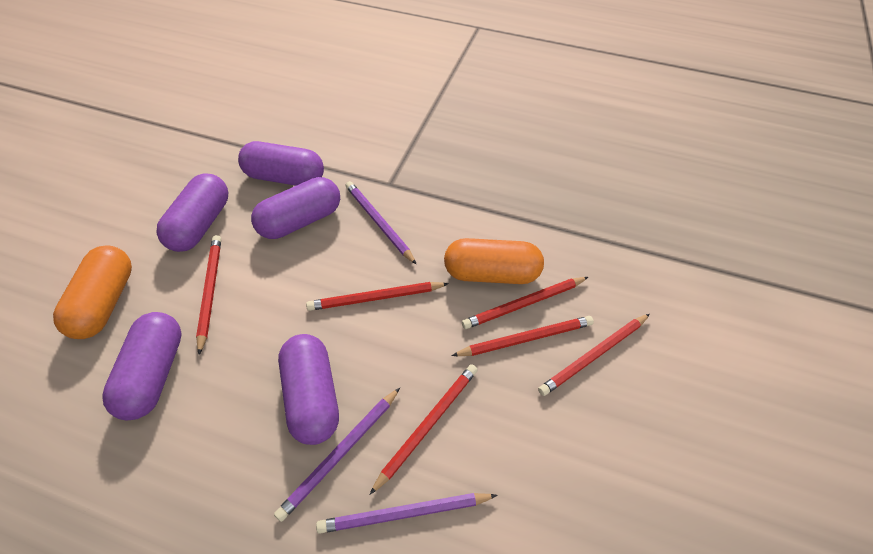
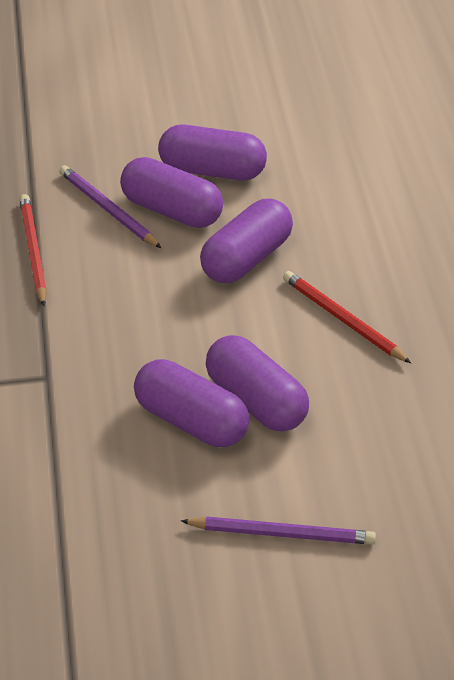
orange capsule: 2 -> 0
purple pencil: 3 -> 2
red pencil: 6 -> 2

